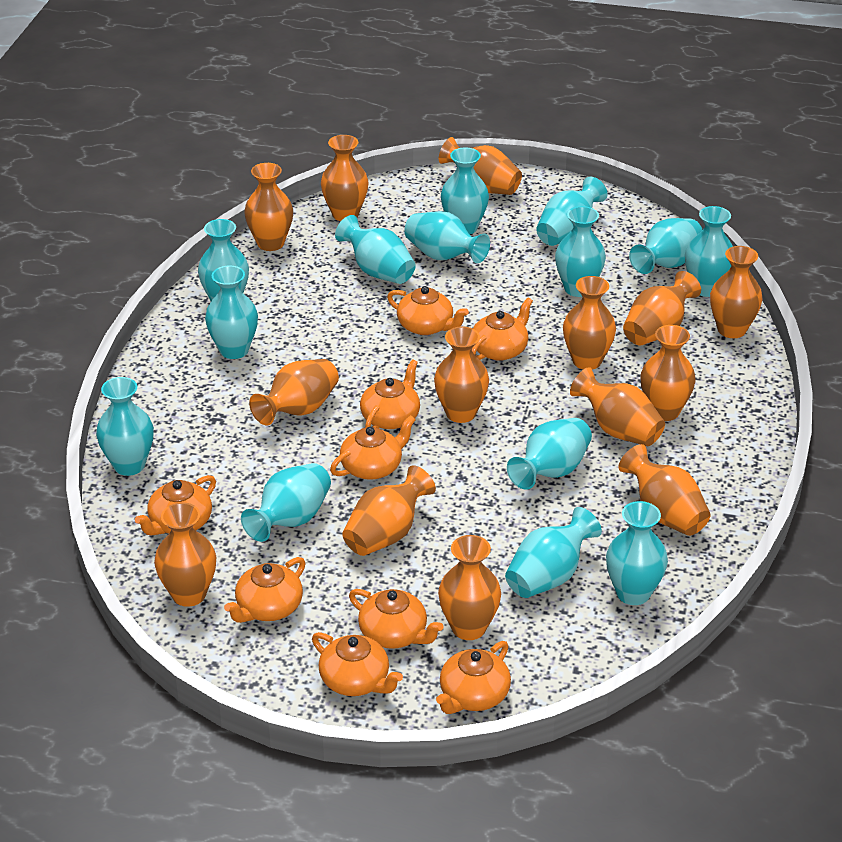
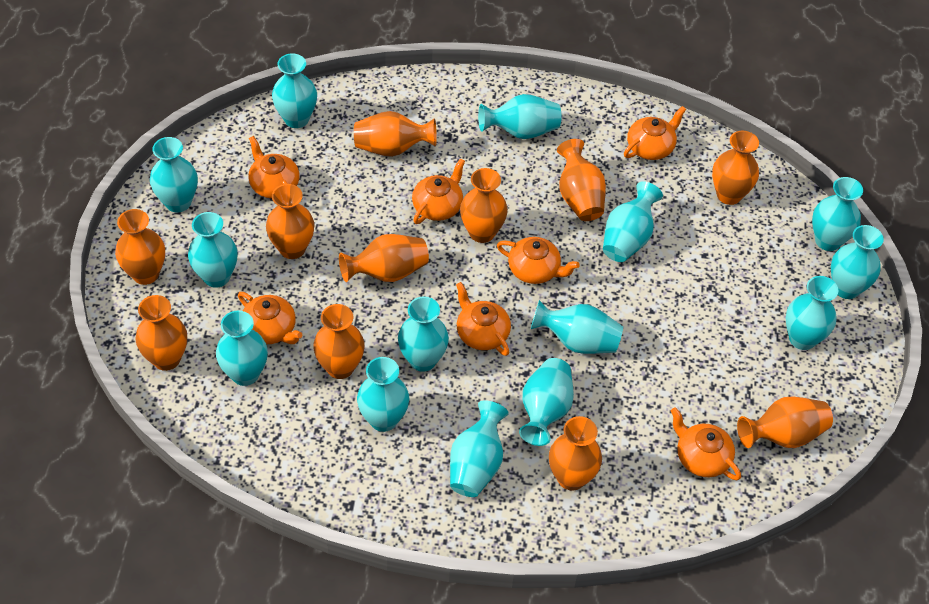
orange teapot: 9 -> 7
orange vase: 14 -> 11

